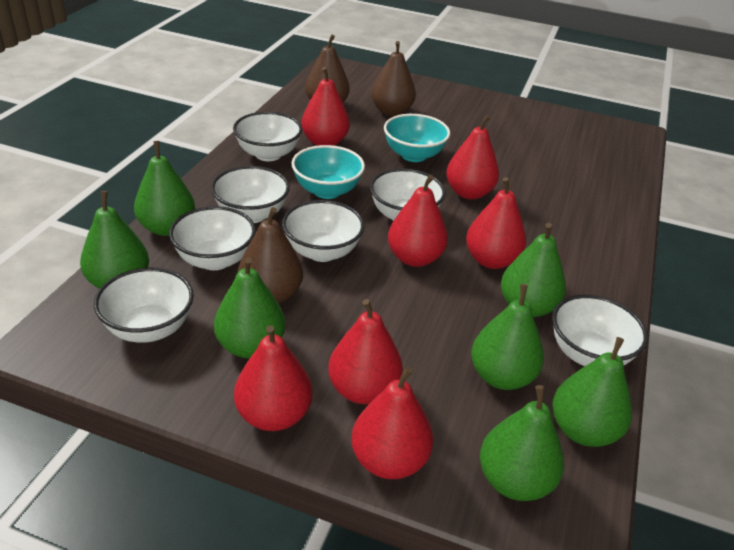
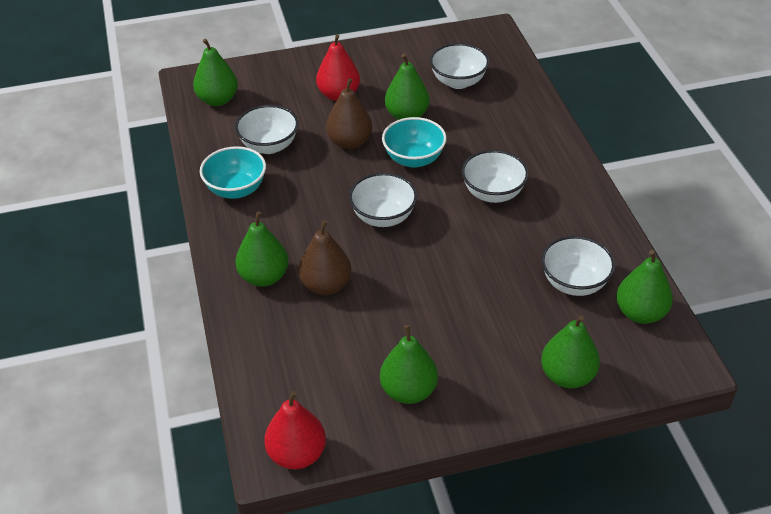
brown pear: 3 -> 2
green pear: 7 -> 6
red pear: 7 -> 2
white bowl: 7 -> 5

